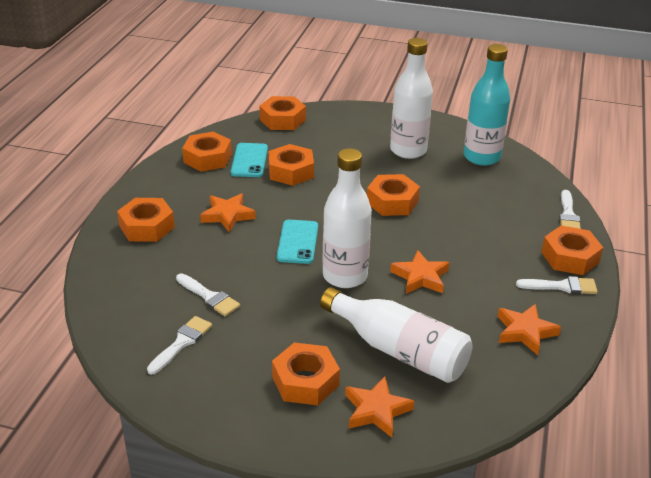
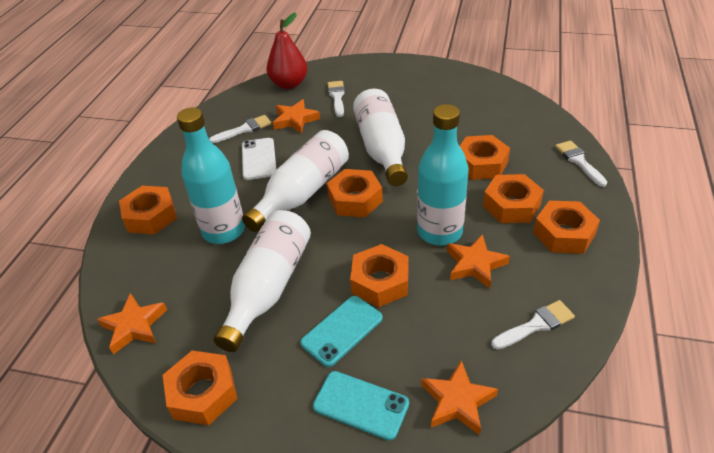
red pear: 0 -> 1
turquoise bottle: 1 -> 2
white phone: 0 -> 1

